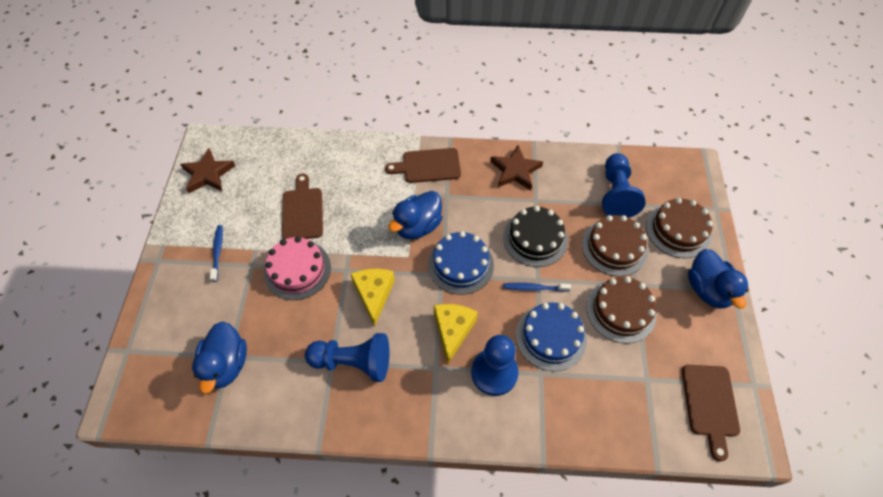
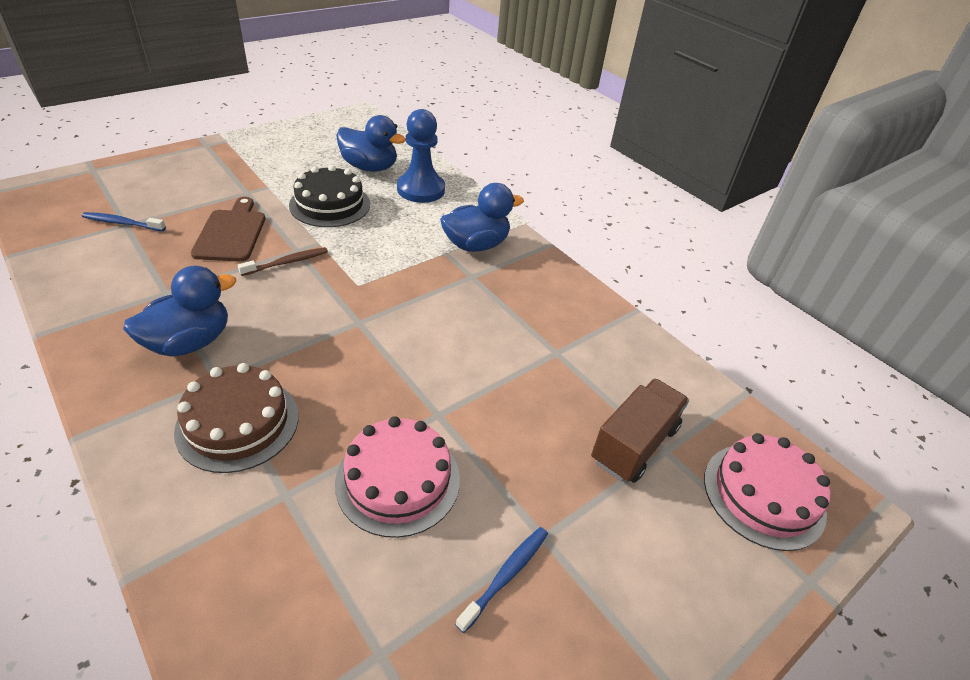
blue cake: 2 -> 0
blue pawn: 3 -> 1
brown cake: 3 -> 1
brown cutting board: 3 -> 1
brown star: 2 -> 0
brown toothbrush: 0 -> 1
brown truck: 0 -> 1
pink cake: 1 -> 2
yellow cheese: 2 -> 0

